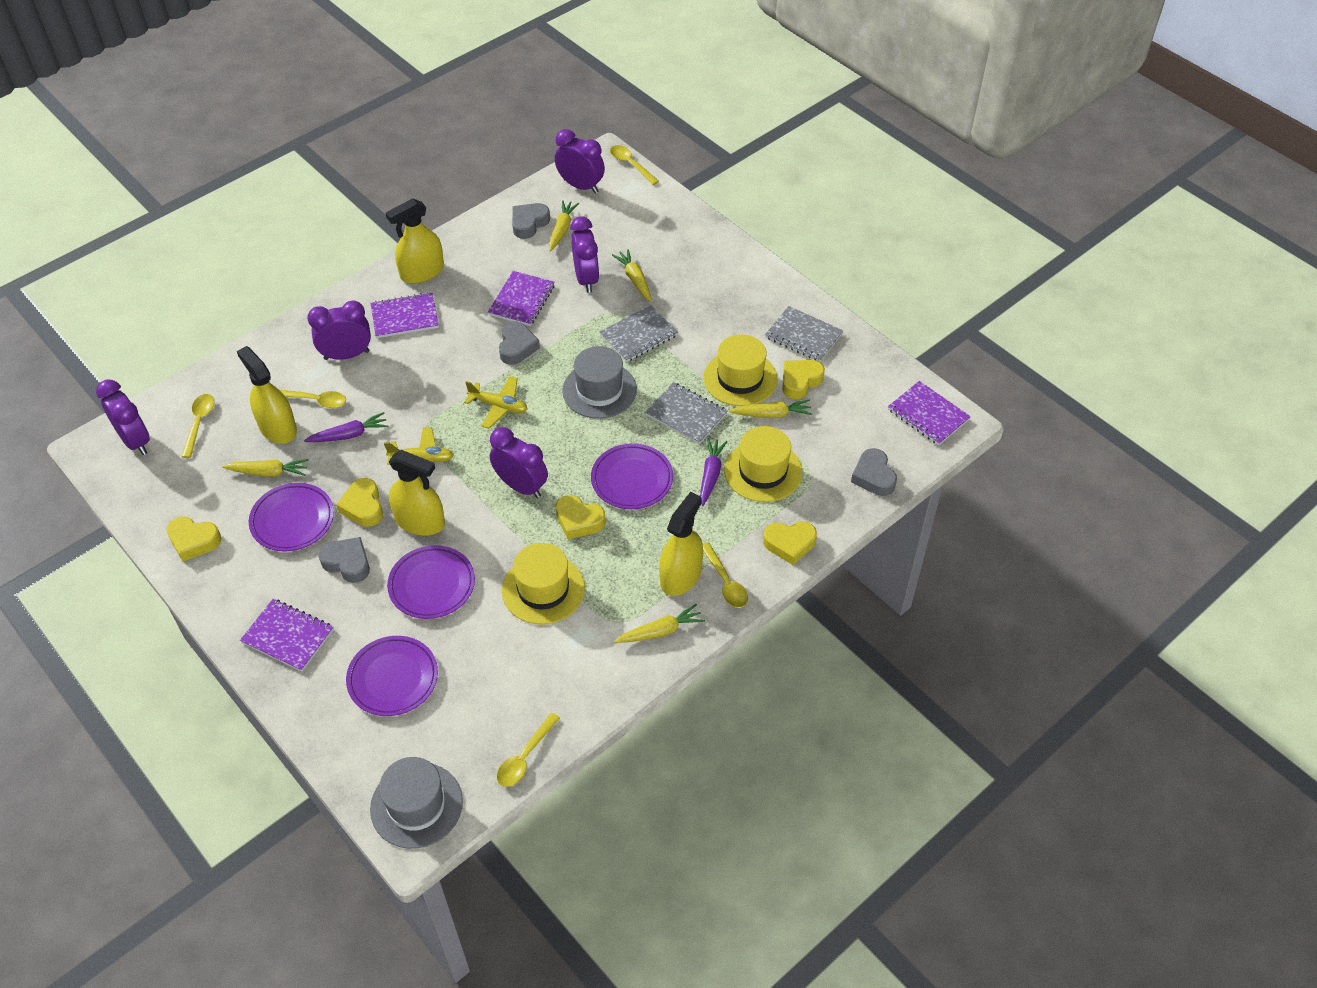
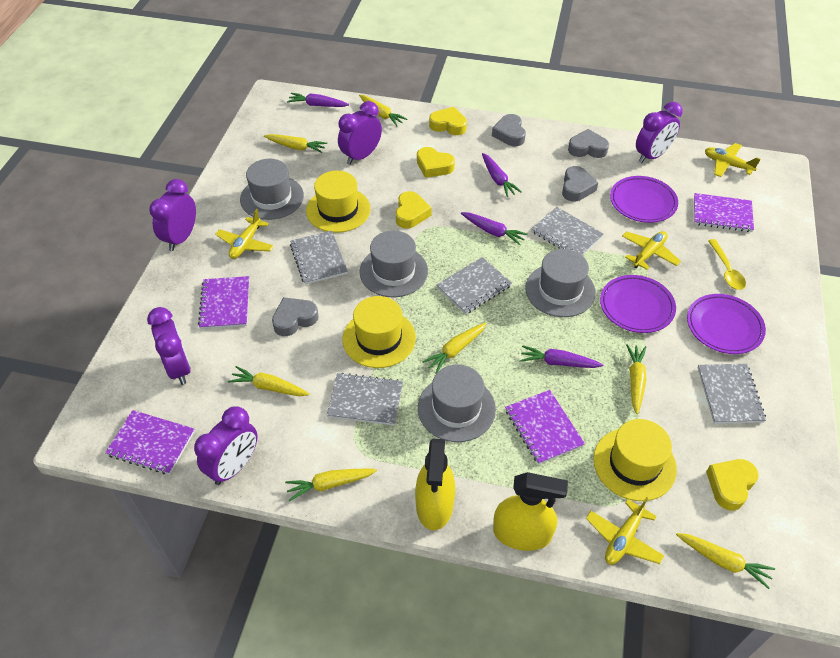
grey hat: 2 -> 4
grey notebook: 3 -> 5
purple carrot: 2 -> 4
purple plate: 4 -> 3
yellow carrot: 5 -> 7
yellow heart: 5 -> 4
yellow plane: 2 -> 4
yellow spoon: 5 -> 1
yellow spray bottle: 4 -> 2

